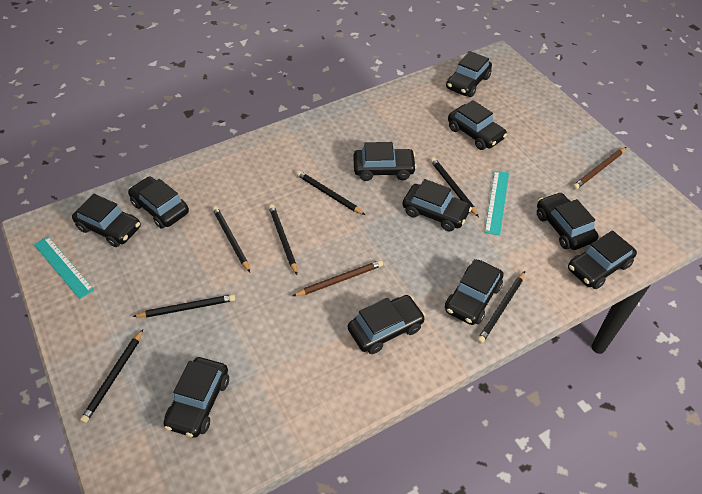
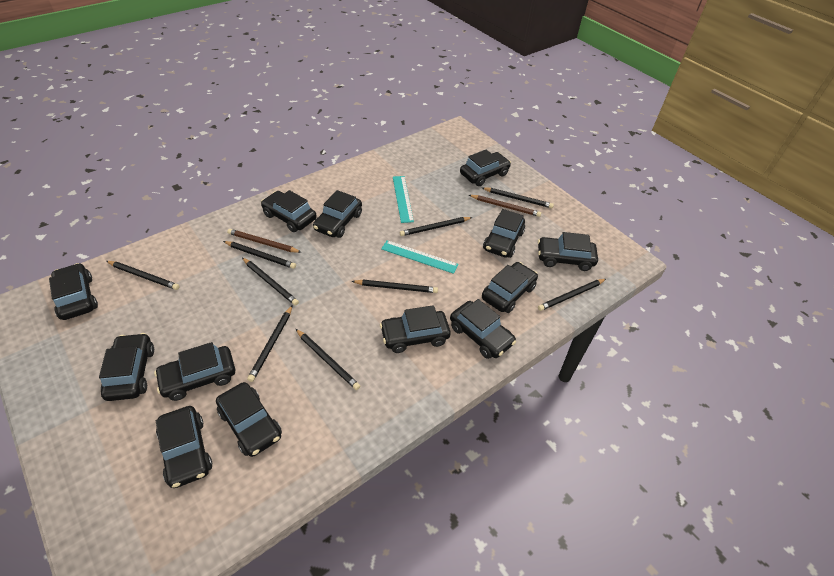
black car: 11 -> 13
black pencil: 7 -> 9

